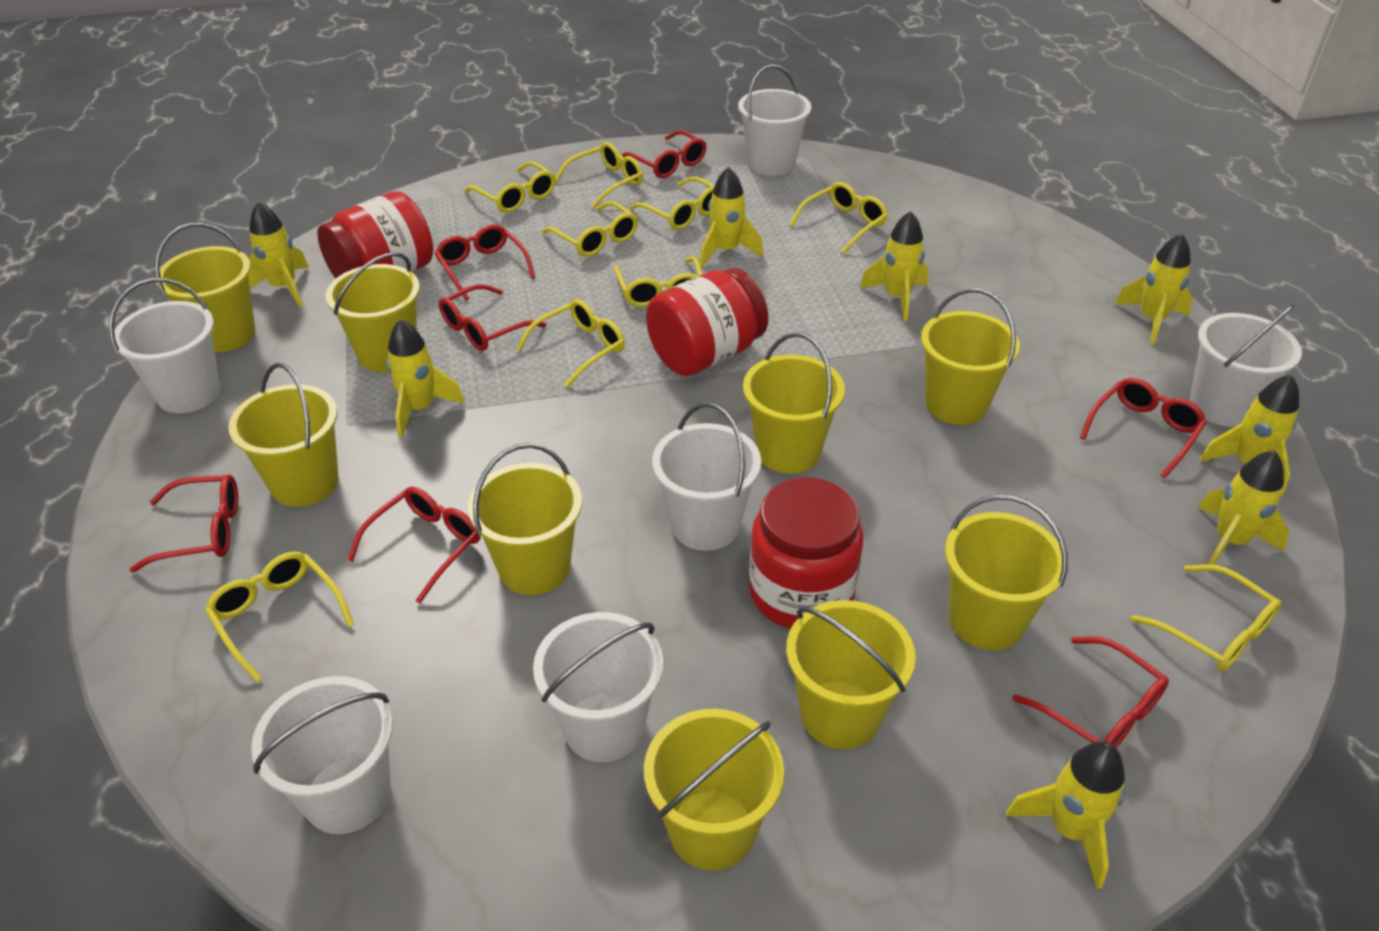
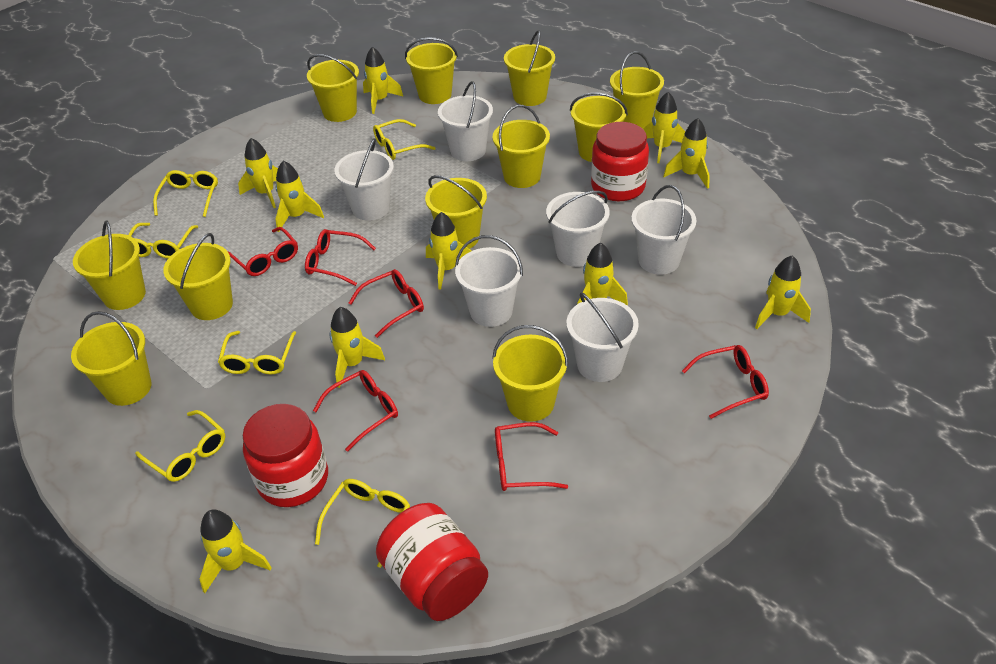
red glasses: 7 -> 6
yellow bucket: 9 -> 11
yellow glasses: 9 -> 6
yellow rocket: 8 -> 10

